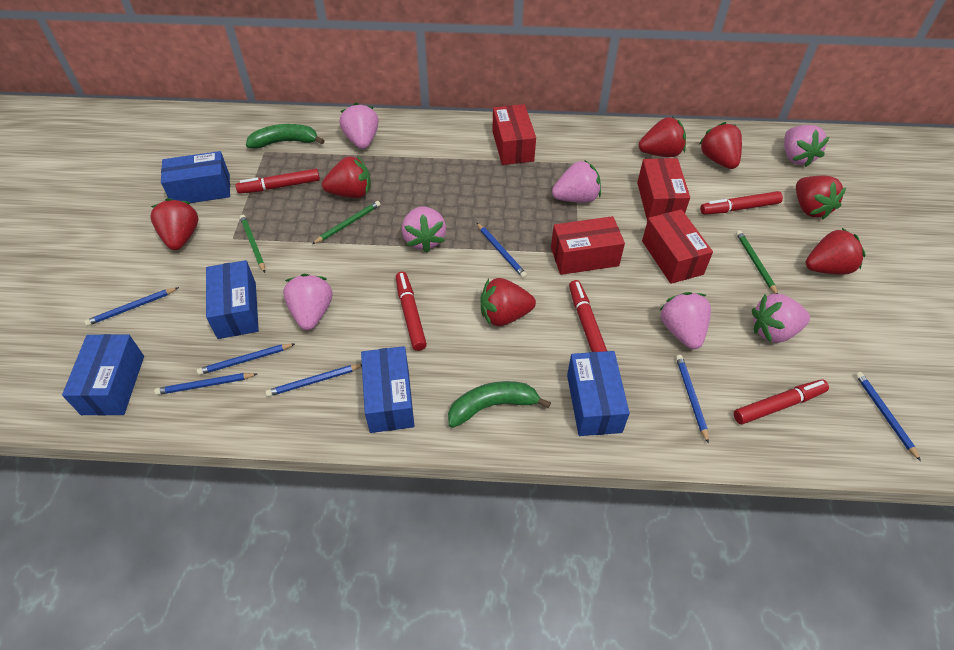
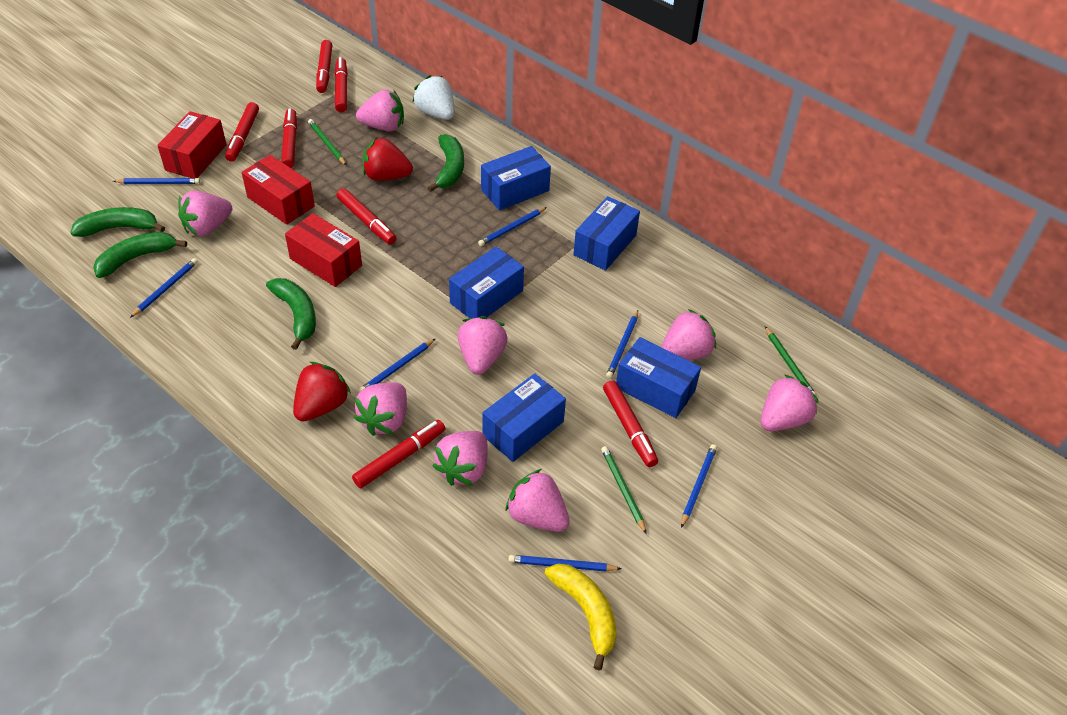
green banana: 2 -> 4
pink strawberry: 7 -> 8
red box: 4 -> 3
red marker: 5 -> 7
red strawberry: 7 -> 2
white strawberry: 0 -> 1
yellow banana: 0 -> 1

